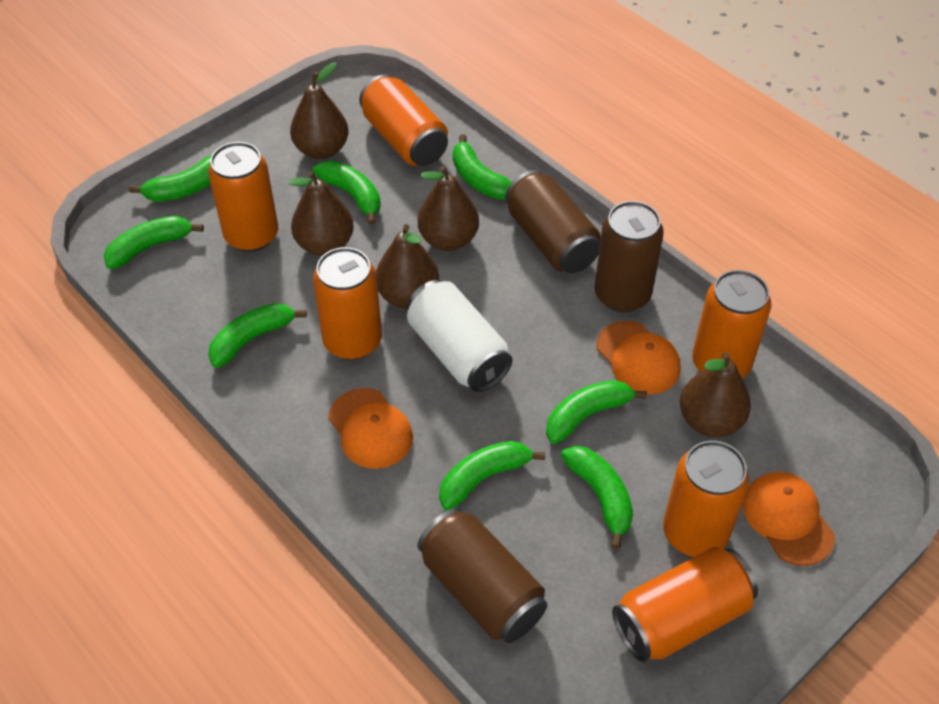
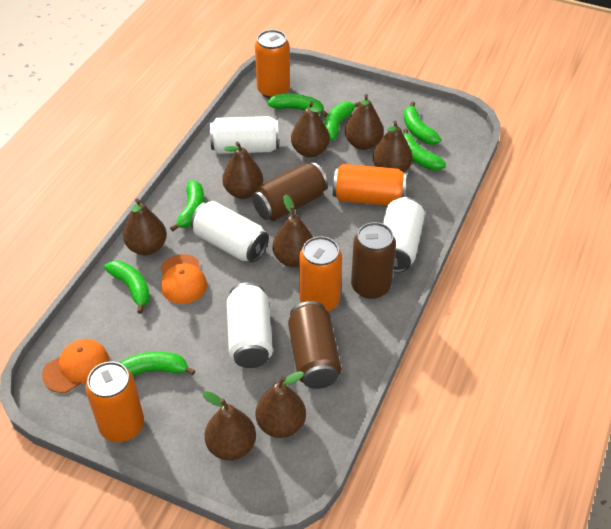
brown pear: 5 -> 8
green banana: 8 -> 7
orange can: 6 -> 4
orange cap: 3 -> 2
white can: 1 -> 4

